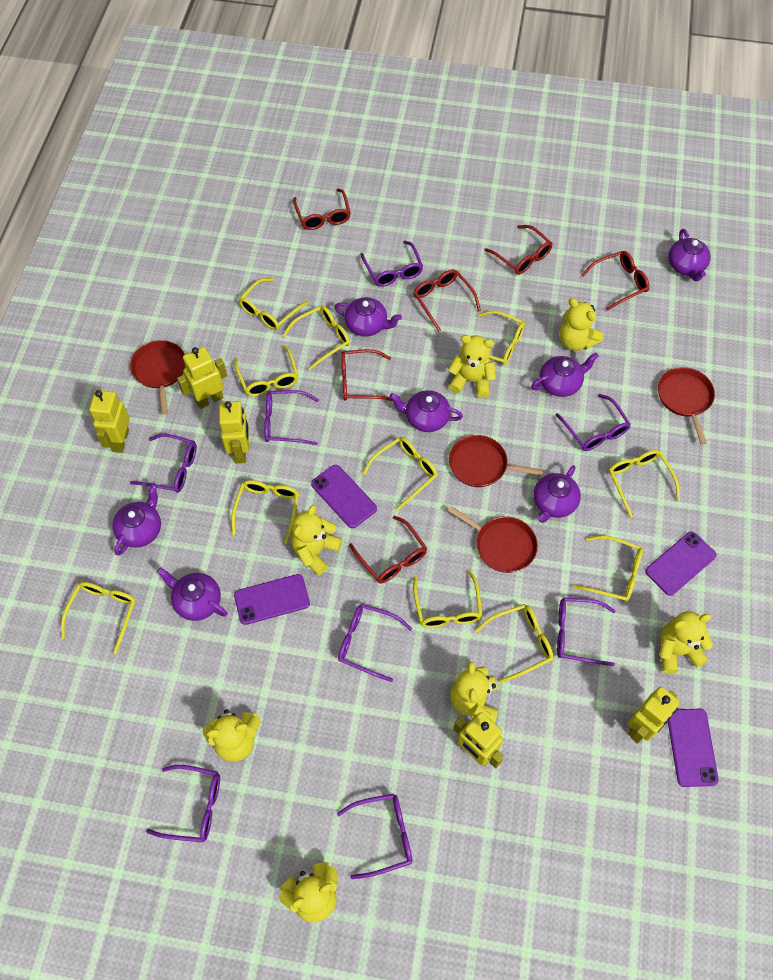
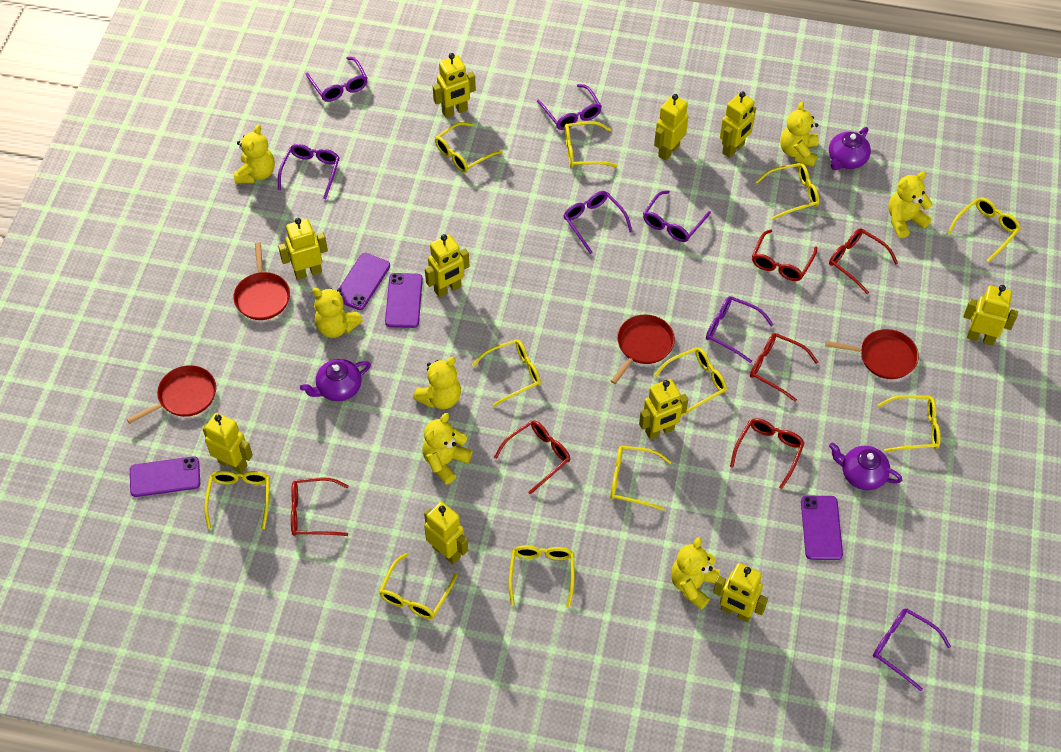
purple glasses: 8 -> 7
purple teapot: 7 -> 3
yellow robot: 5 -> 10

